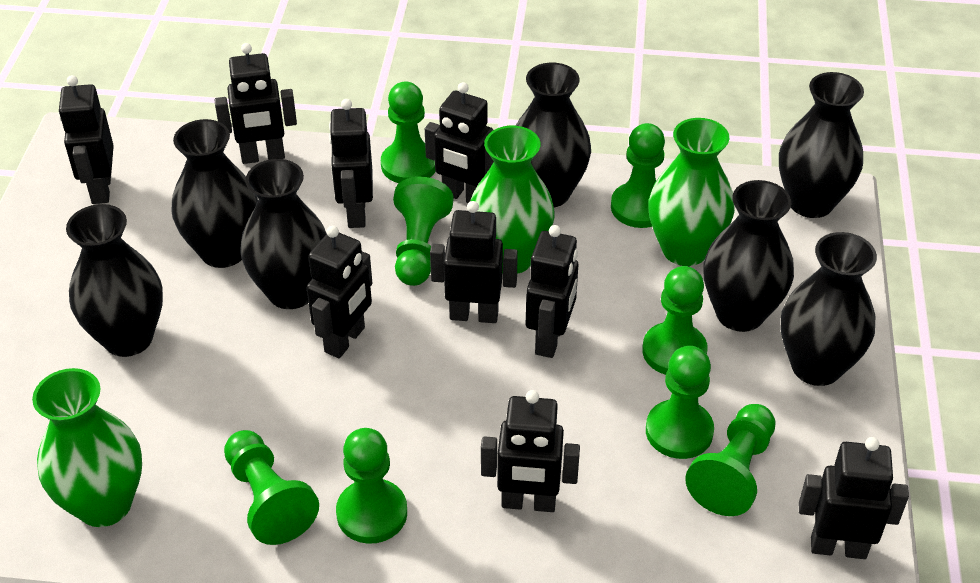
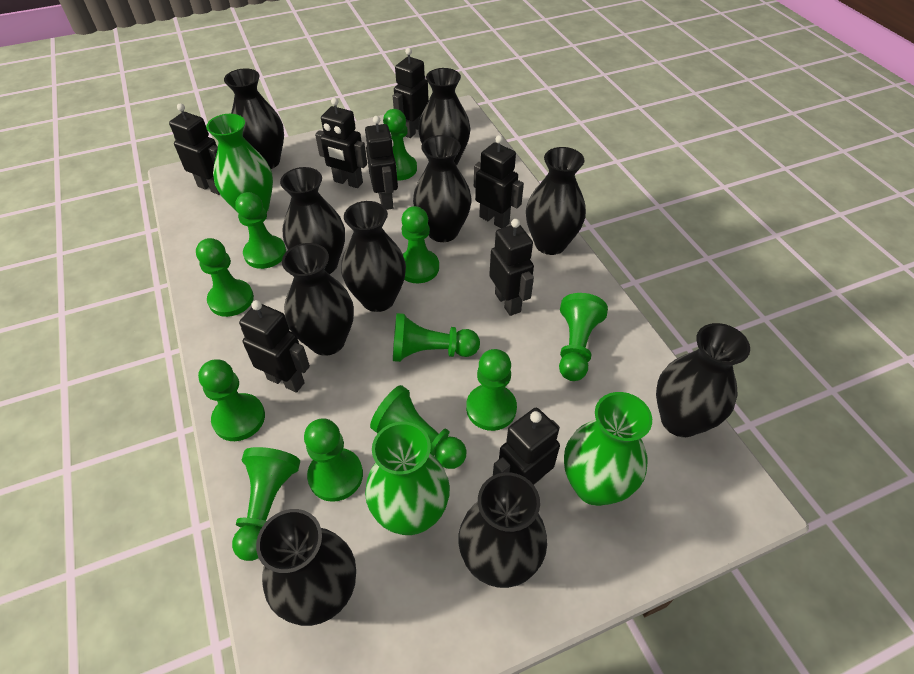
black robot: 9 -> 8
black vase: 7 -> 10
green pawn: 8 -> 11

